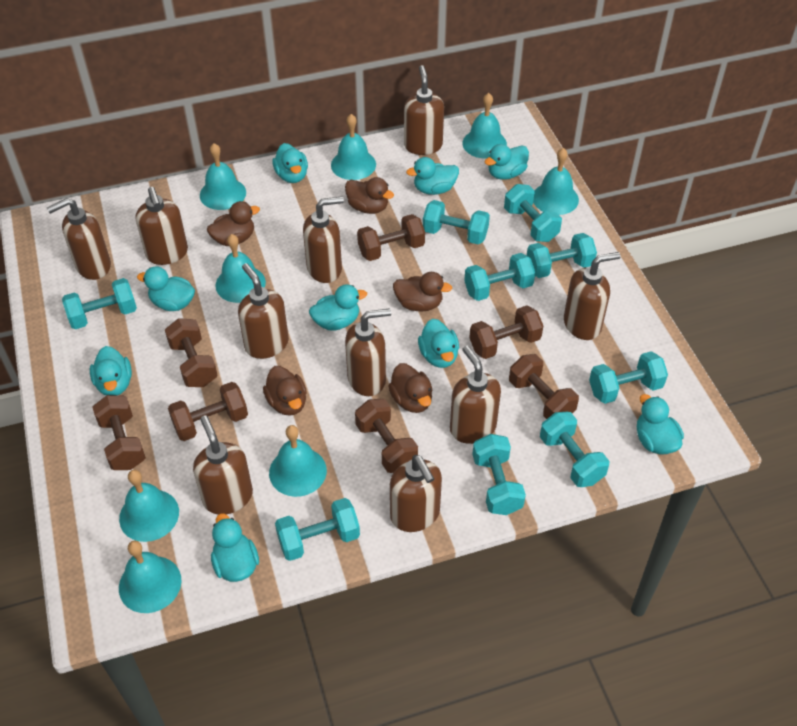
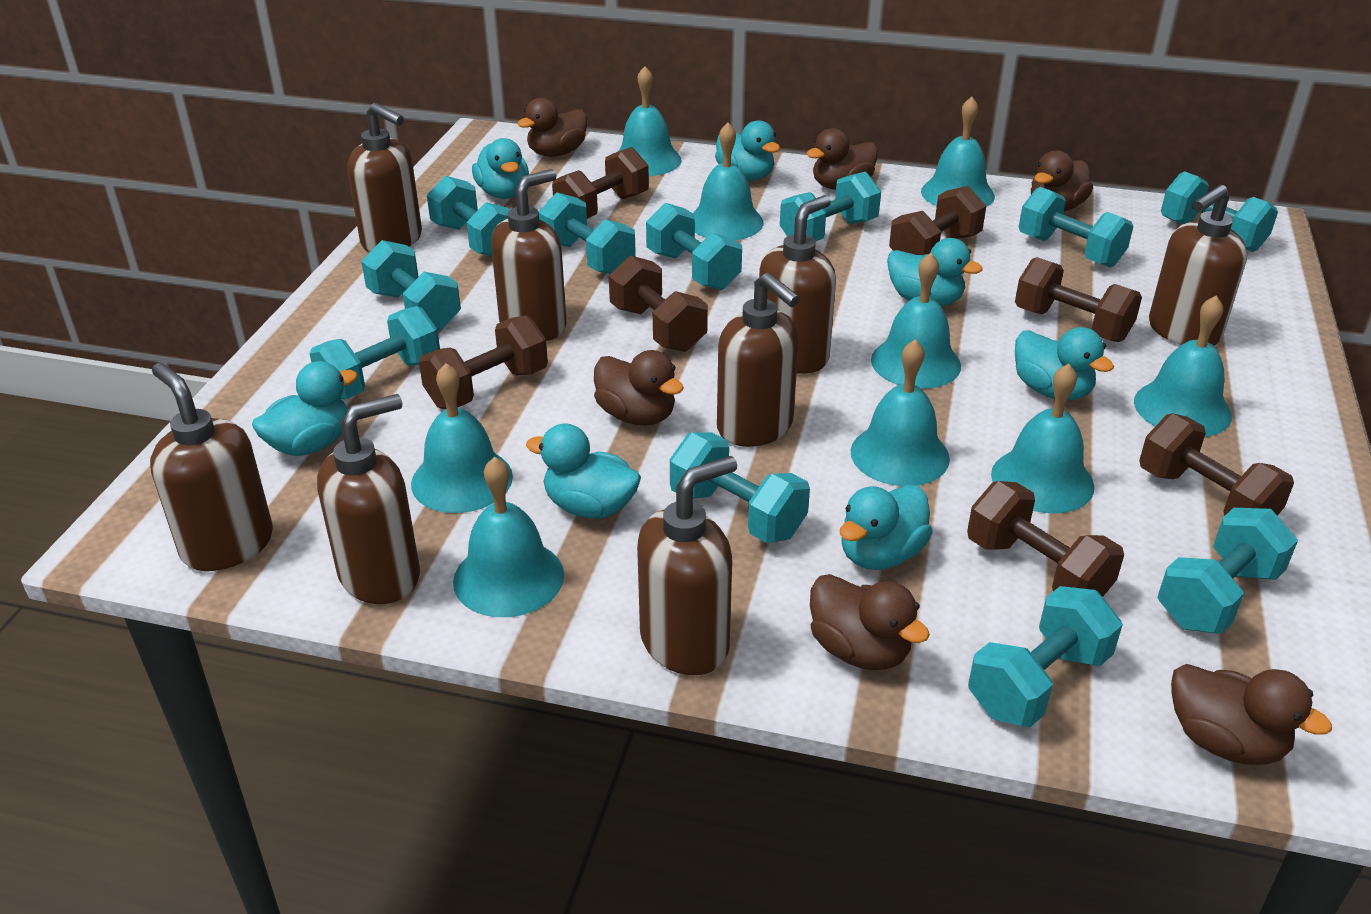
brown duck: 5 -> 6
brown soap dispenser: 10 -> 8
turquoise bell: 8 -> 9
turquoise duck: 9 -> 7
turquoise dumbbell: 9 -> 11

